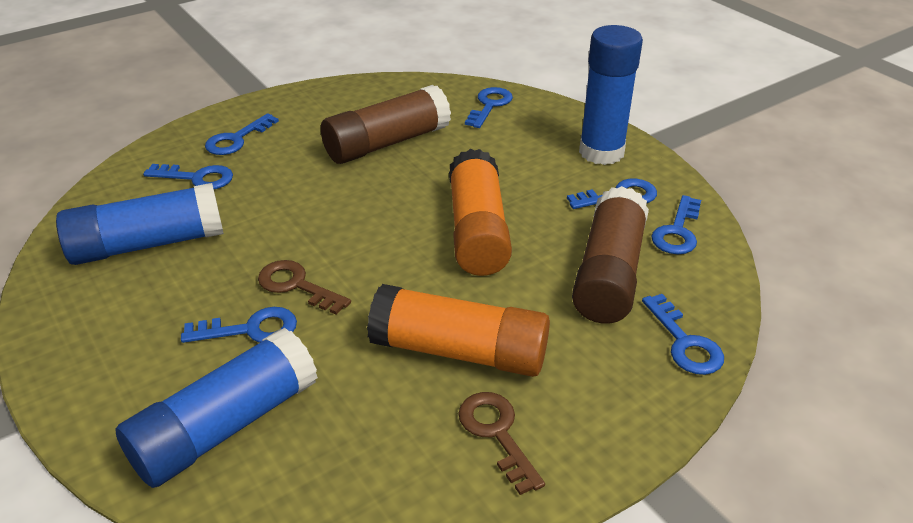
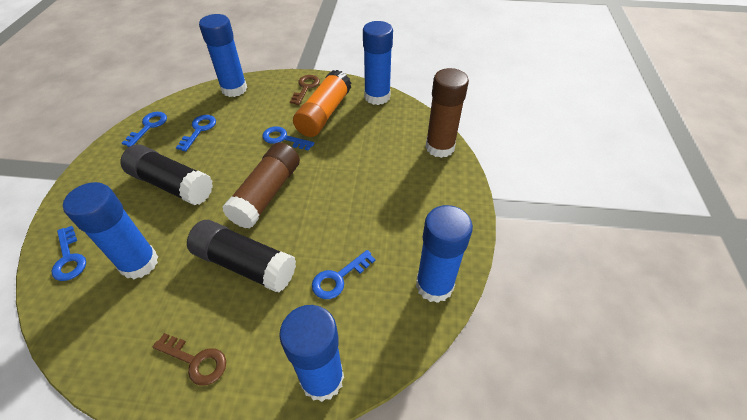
black glue stick: 0 -> 2
blue glue stick: 3 -> 5
blue key: 7 -> 5
orange glue stick: 2 -> 1

